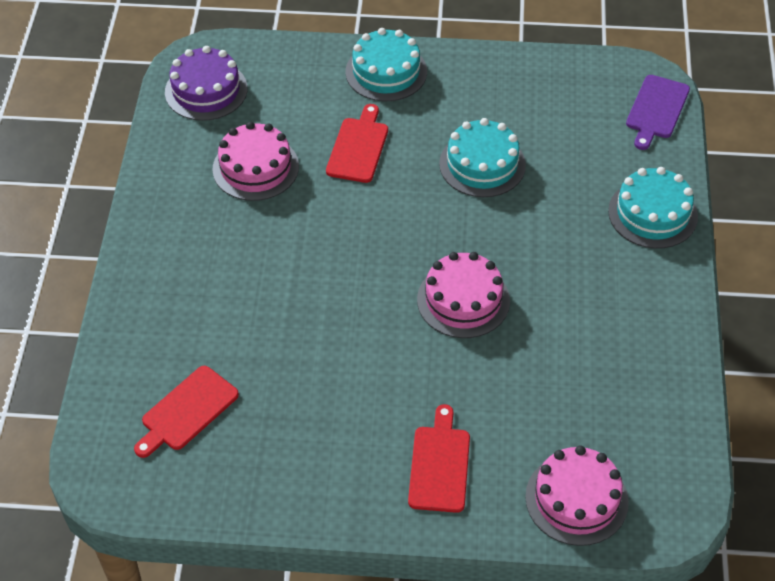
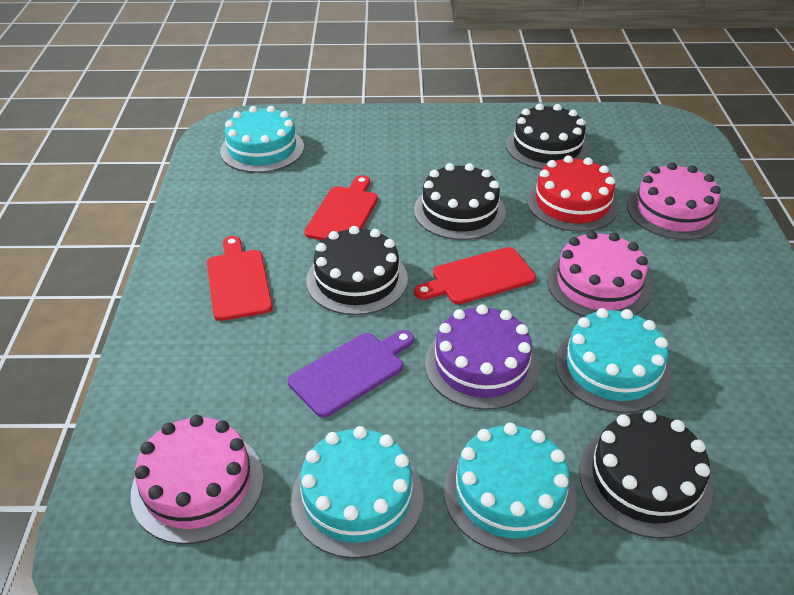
black cake: 0 -> 4
red cake: 0 -> 1
turquoise cake: 3 -> 4

